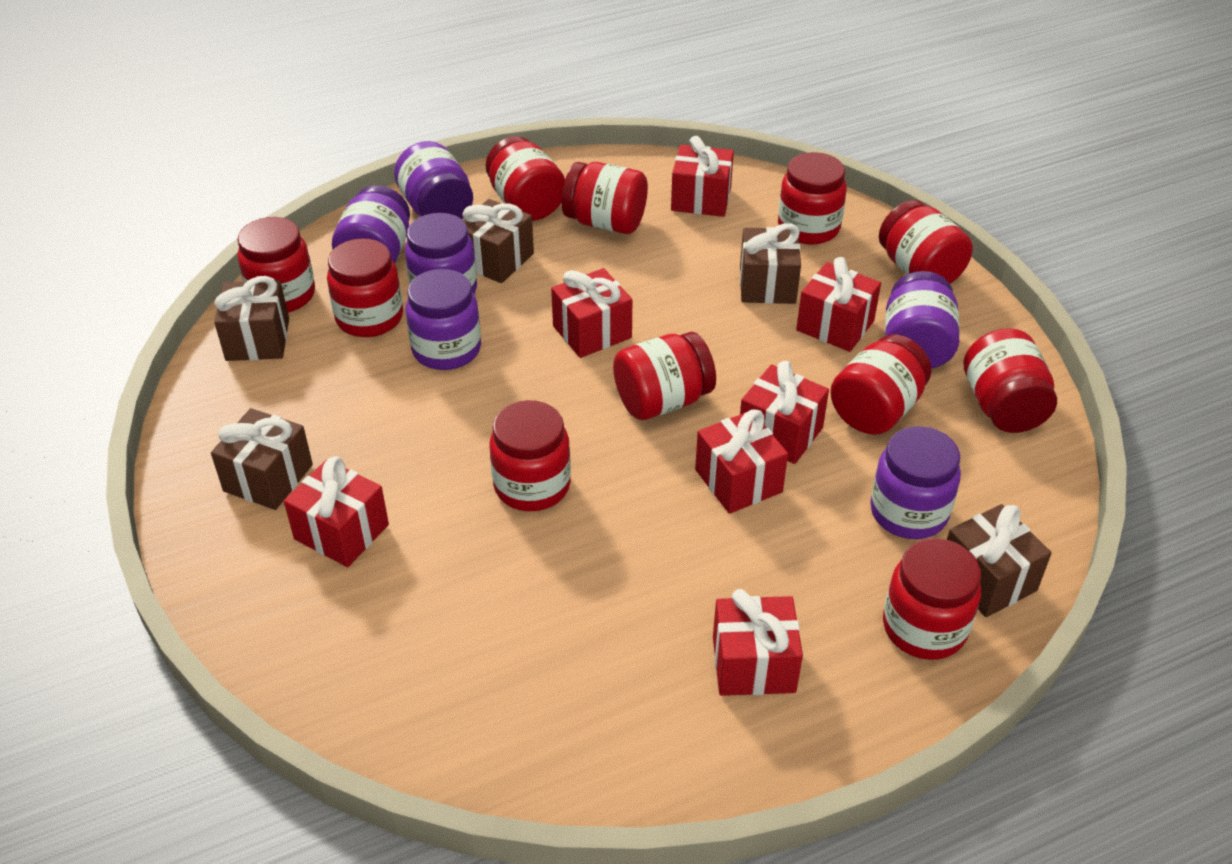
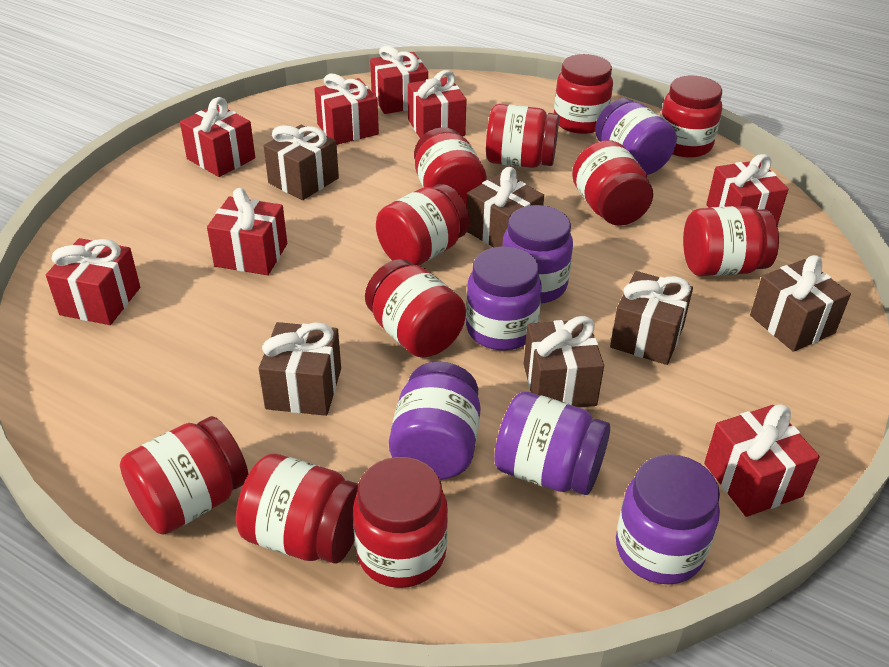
brown gift: 5 -> 6
red gift: 7 -> 8

